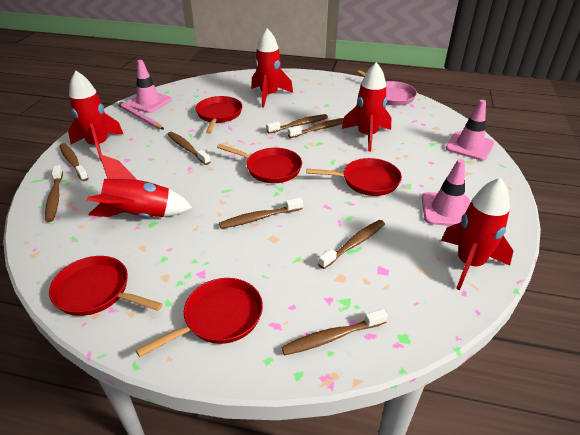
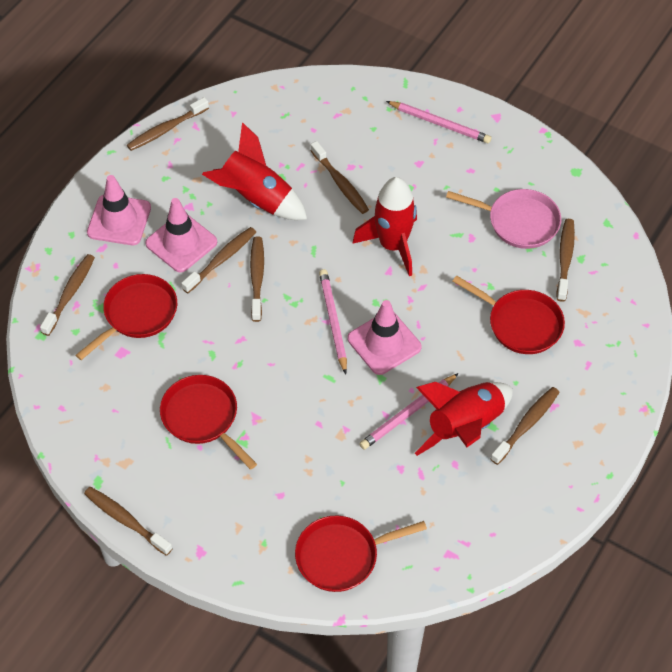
pink pencil: 1 -> 3
red pan: 5 -> 4
red rocket: 5 -> 3

